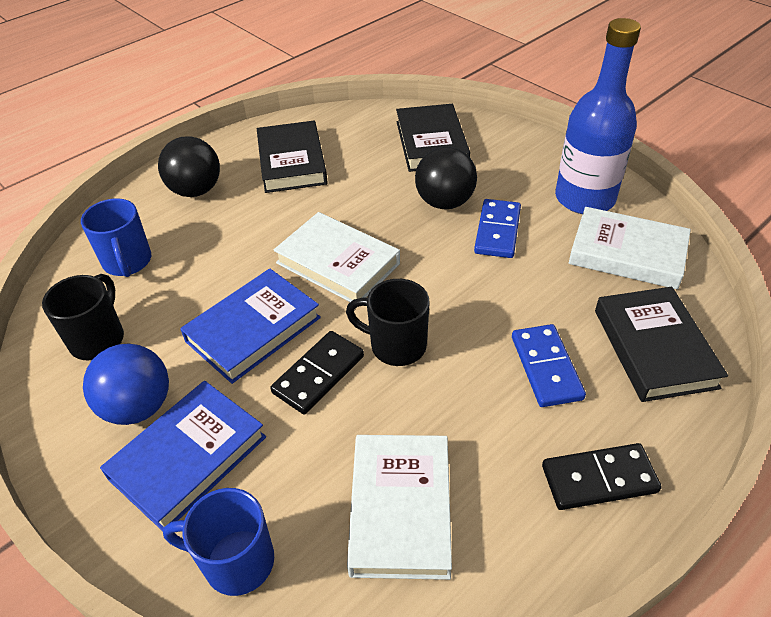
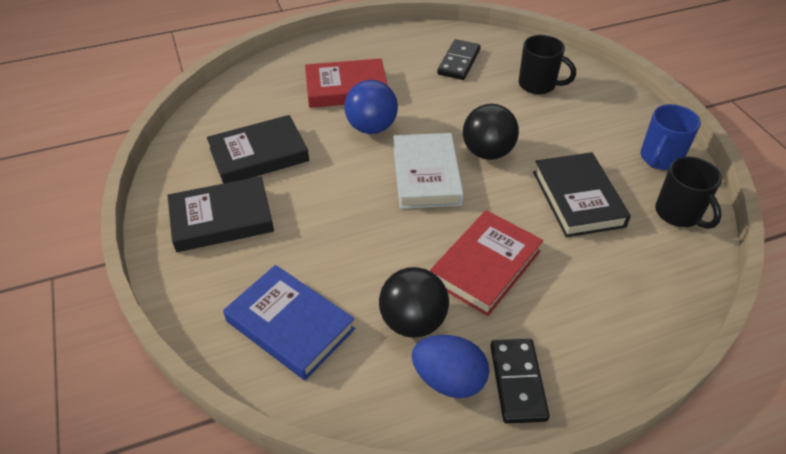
blue book: 2 -> 1
blue bottle: 1 -> 0
blue domino: 2 -> 0
blue egg: 0 -> 1
blue mug: 2 -> 1
red book: 0 -> 2
white book: 3 -> 1

